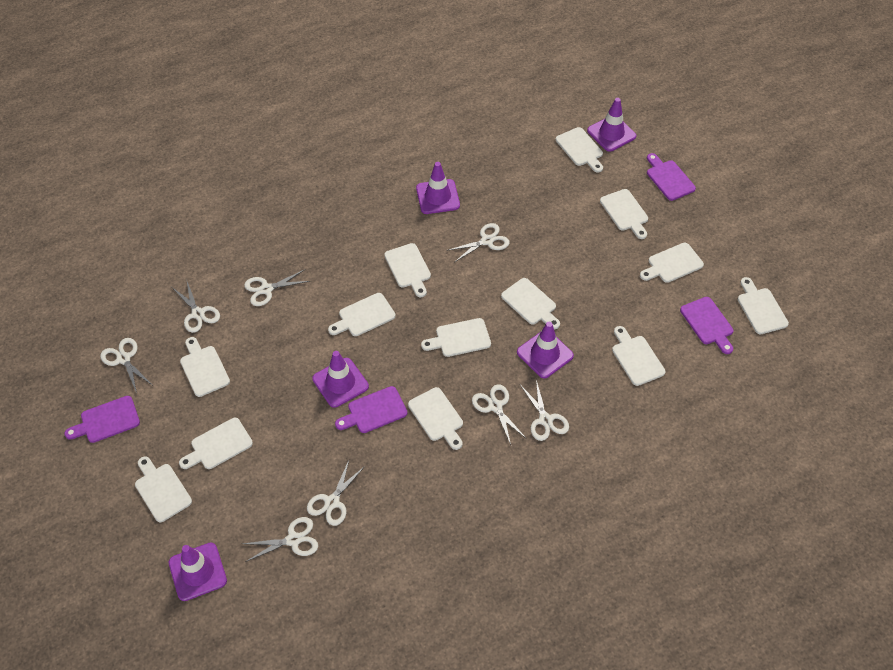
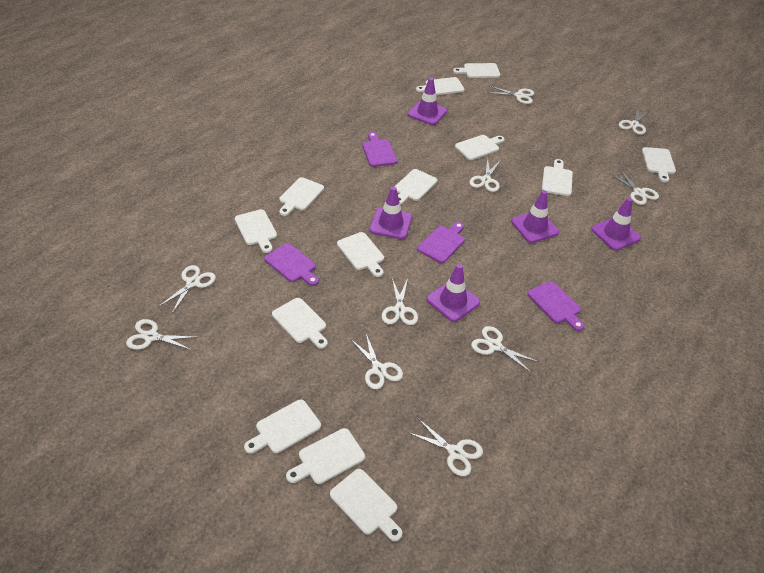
white scissors: 8 -> 10

